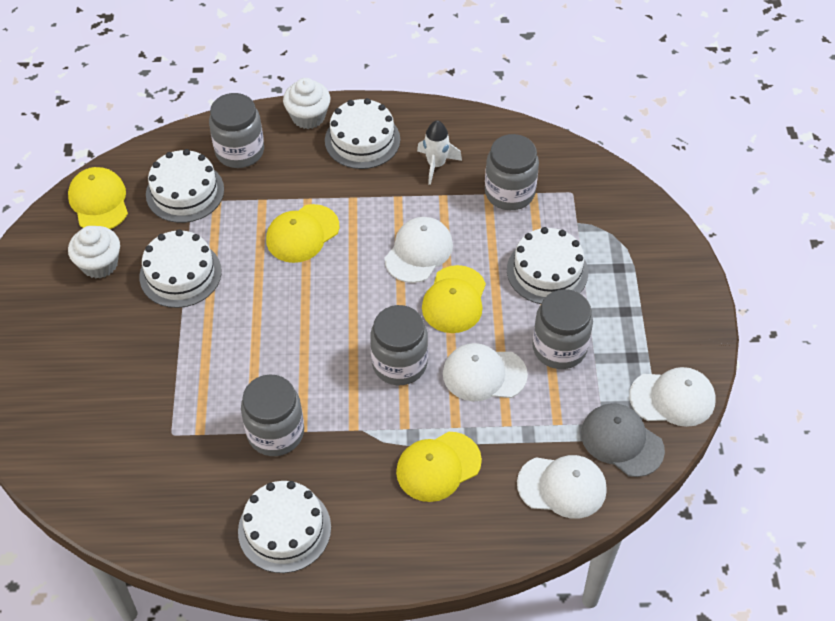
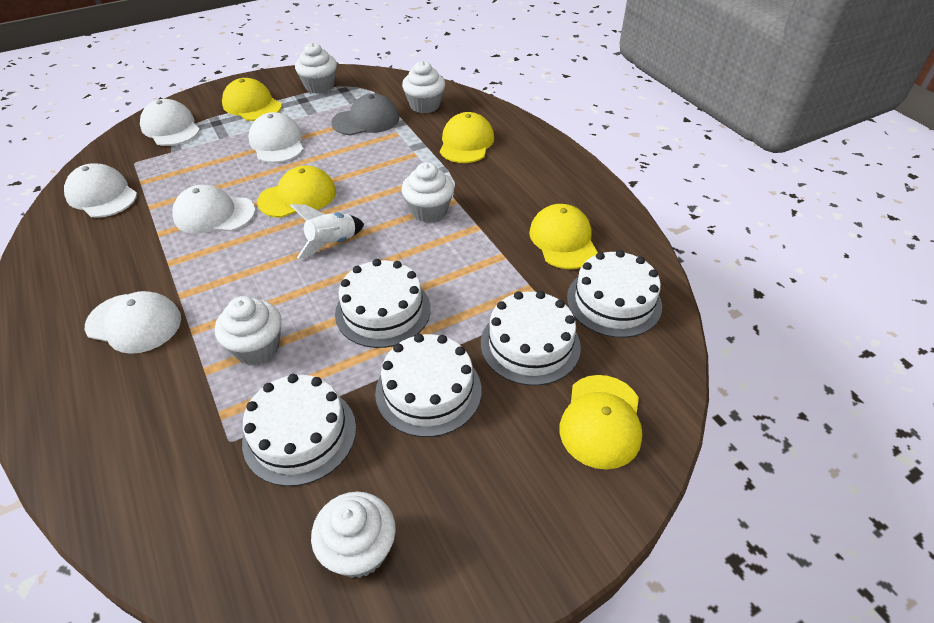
grey jar: 5 -> 0
white cap: 4 -> 5
white cupcake: 2 -> 5
yellow cap: 4 -> 5

